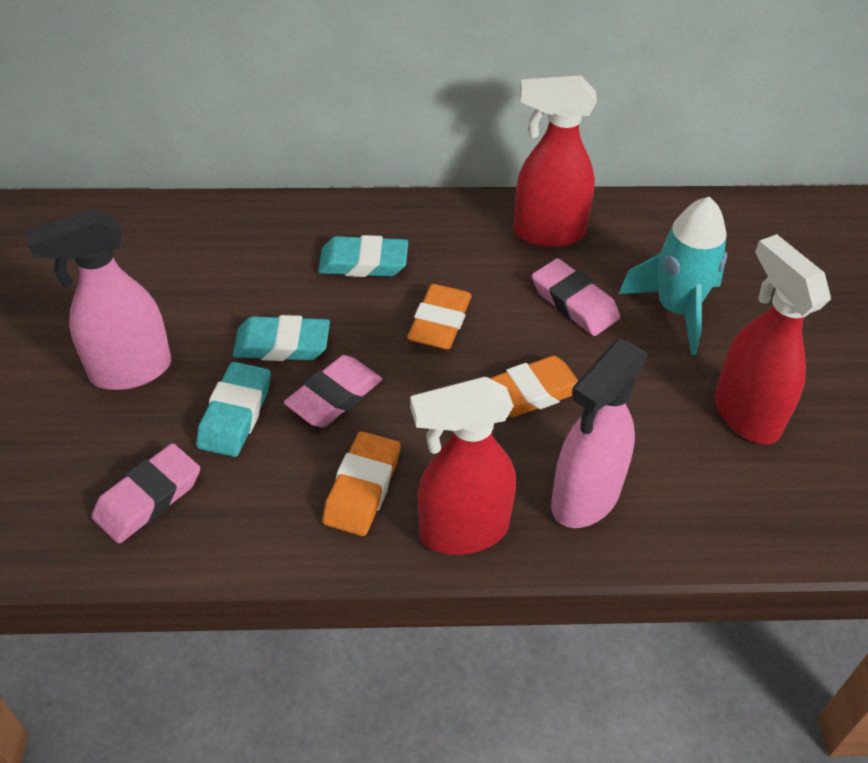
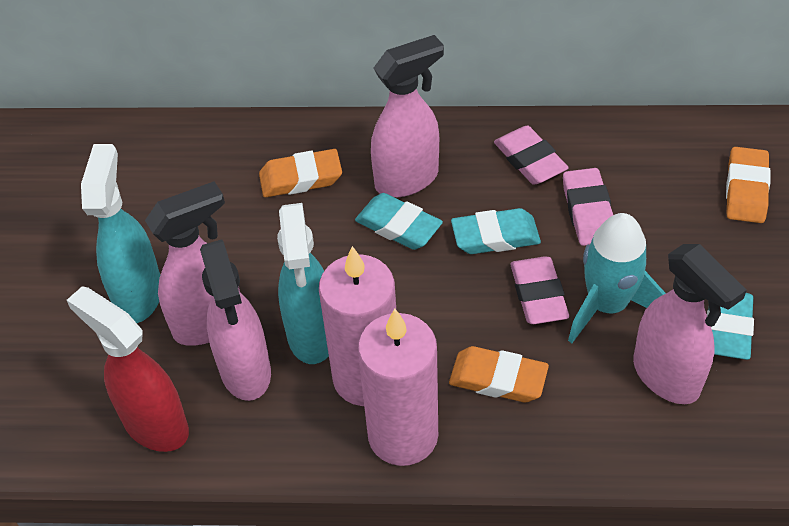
pink candle: 0 -> 2
pink spray bottle: 2 -> 4
red spray bottle: 3 -> 1
turquoise spray bottle: 0 -> 2

